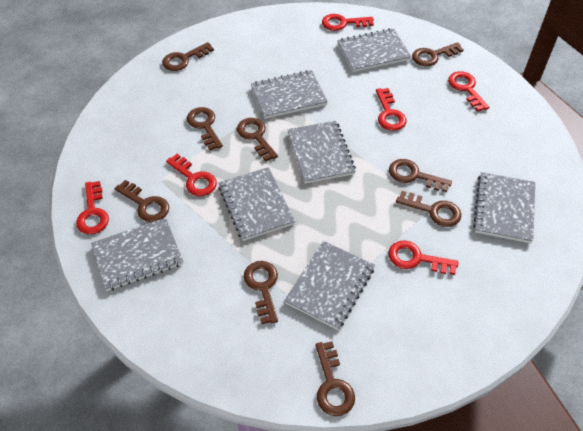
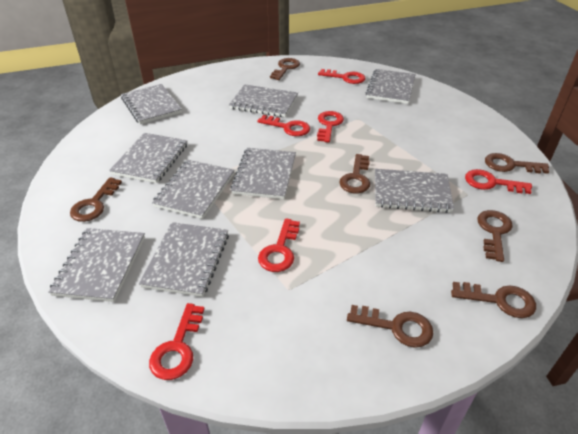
brown key: 9 -> 7
grey notebook: 7 -> 9

